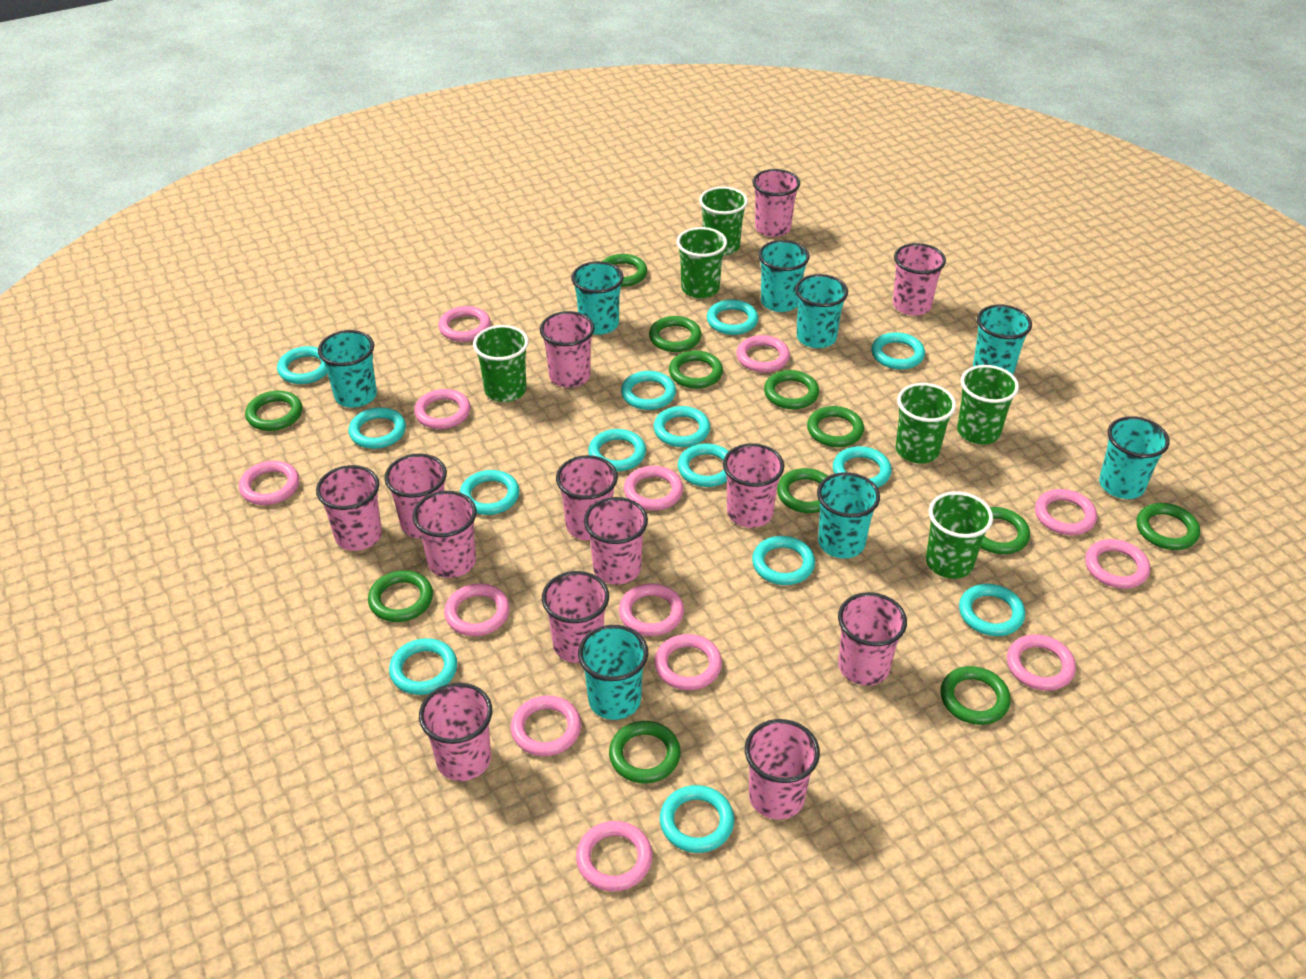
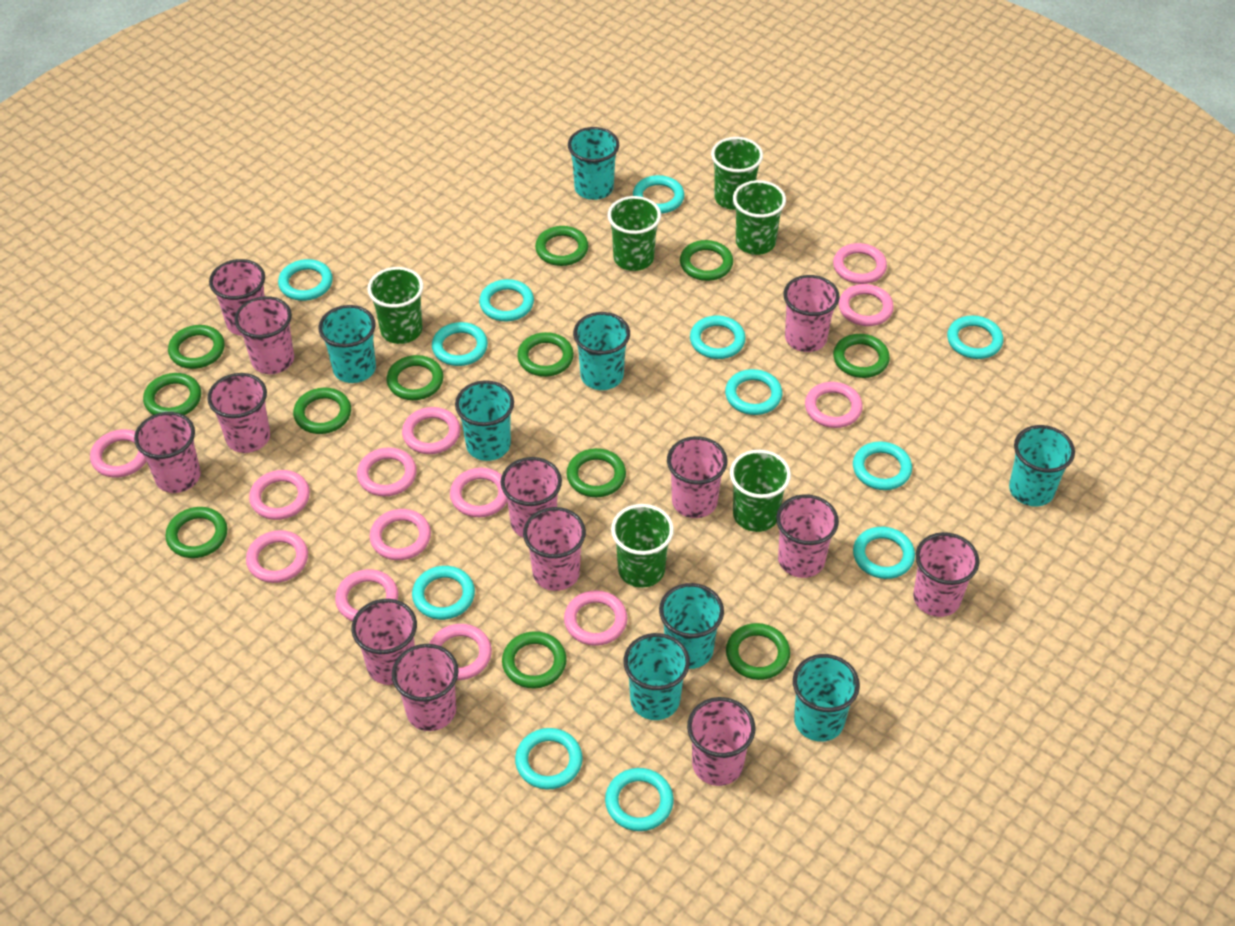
turquoise ring: 14 -> 12

